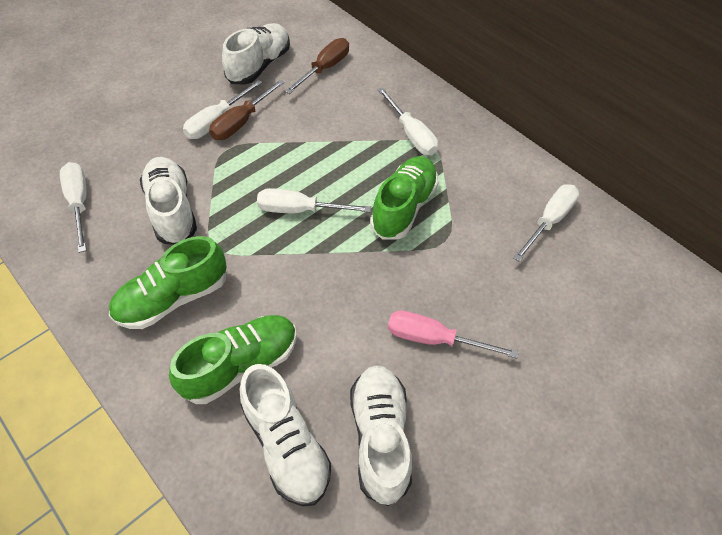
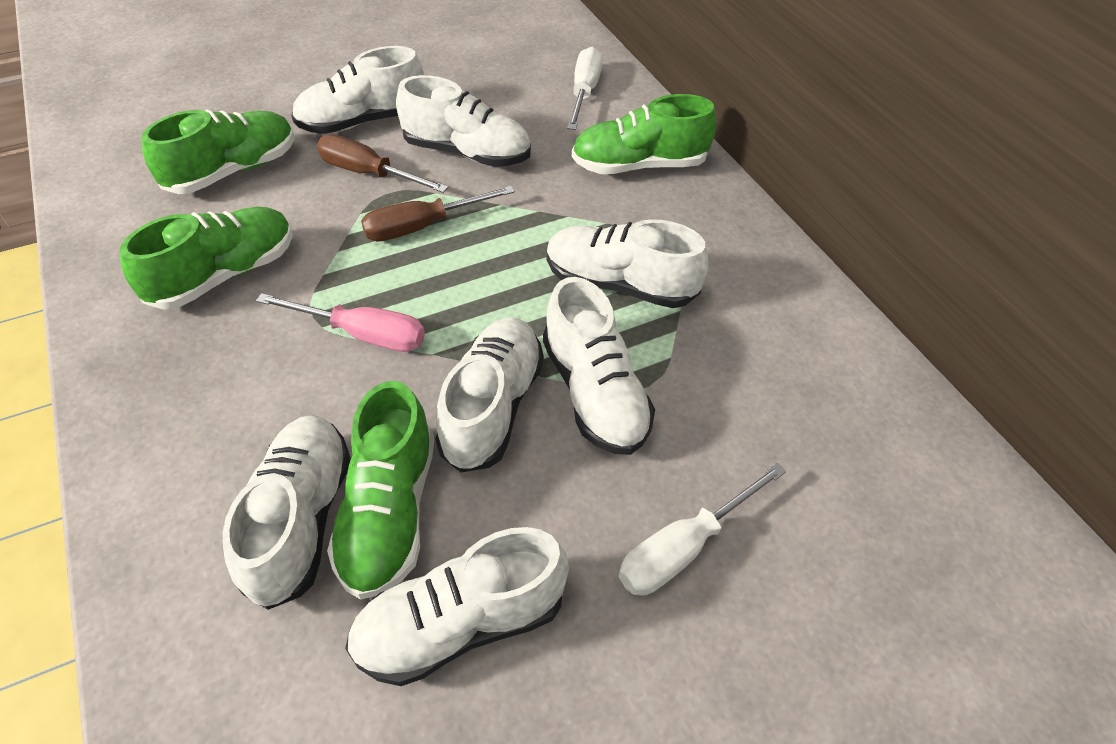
green shoe: 3 -> 4
white screwdriver: 5 -> 2
white shoe: 4 -> 7

